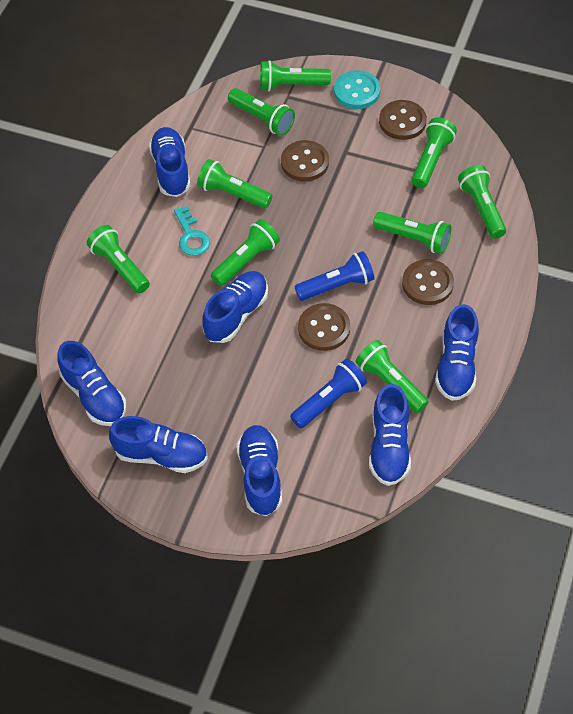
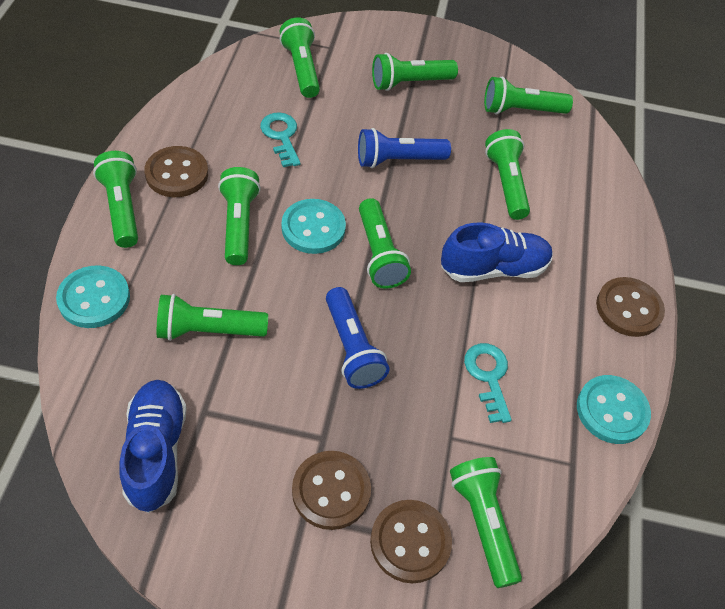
blue shoe: 7 -> 2
turquoise button: 1 -> 3
turquoise key: 1 -> 2

